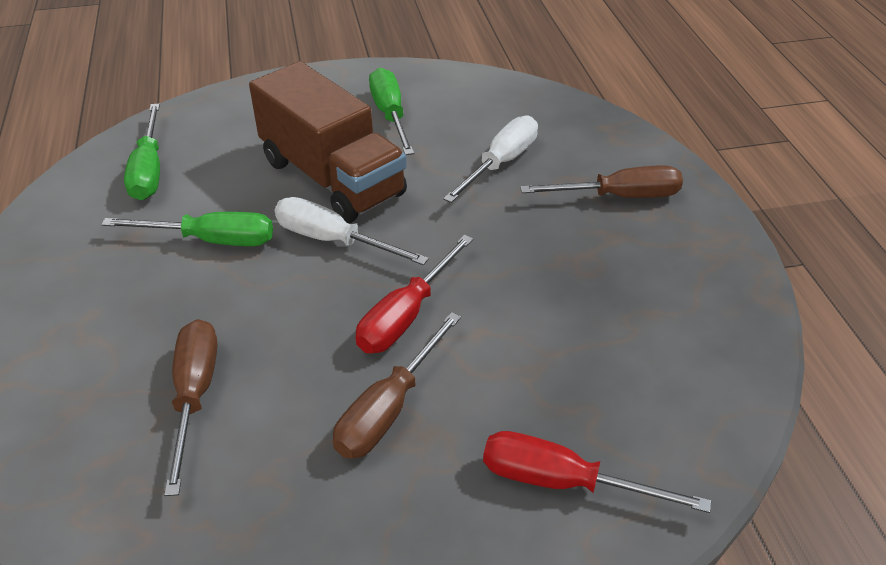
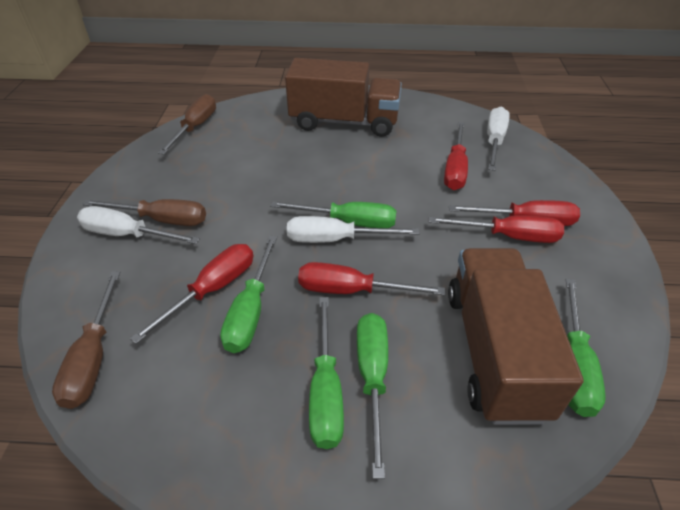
brown truck: 1 -> 2
green screwdriver: 3 -> 5
red screwdriver: 2 -> 5
white screwdriver: 2 -> 3

